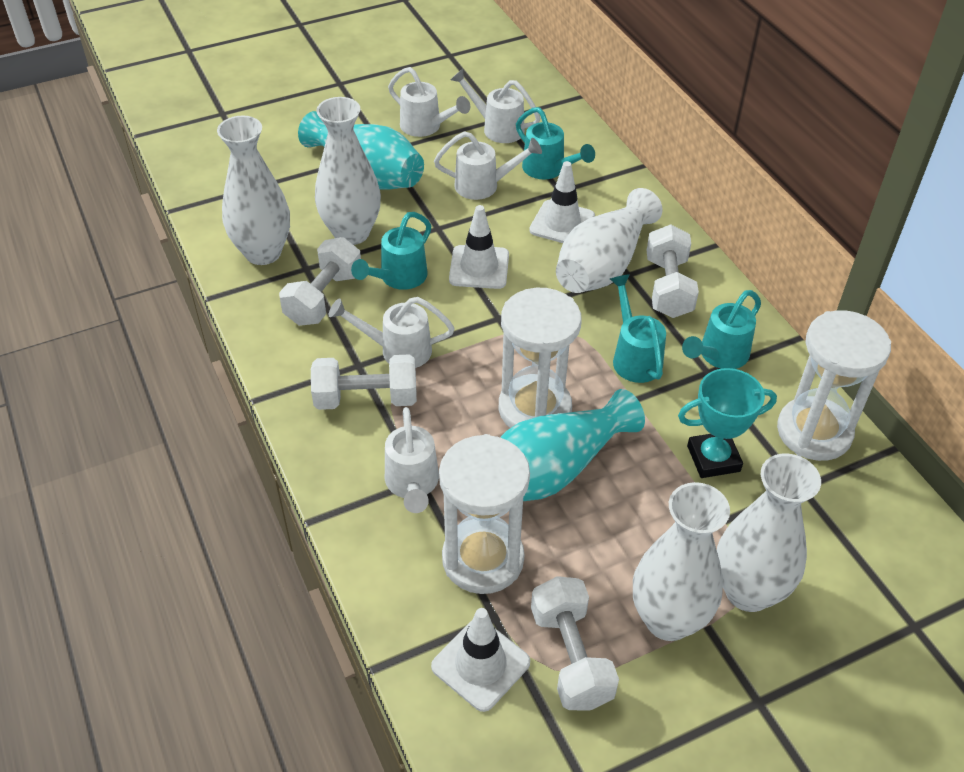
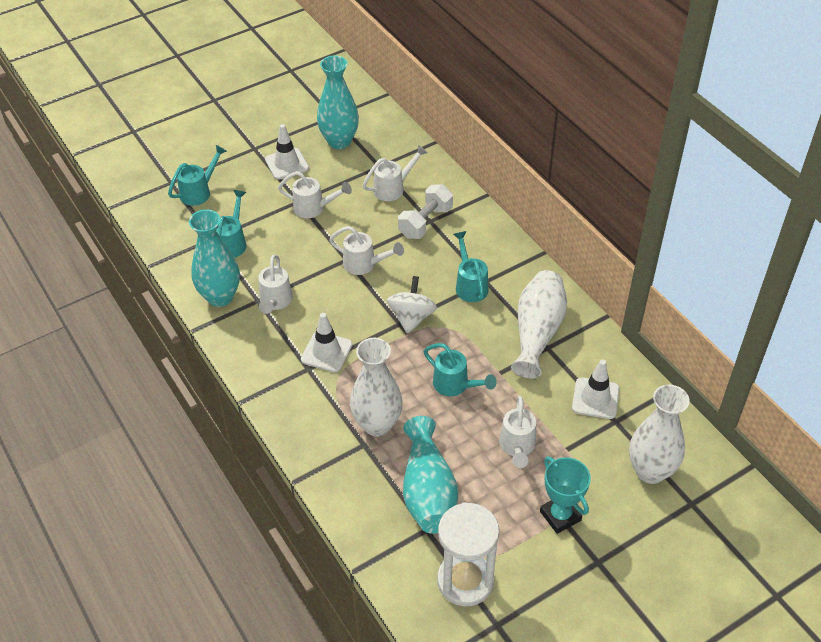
turquoise vase: 2 -> 3
white dumbbell: 4 -> 1
white hourglass: 3 -> 1
white spinning top: 0 -> 1
white vase: 5 -> 3

